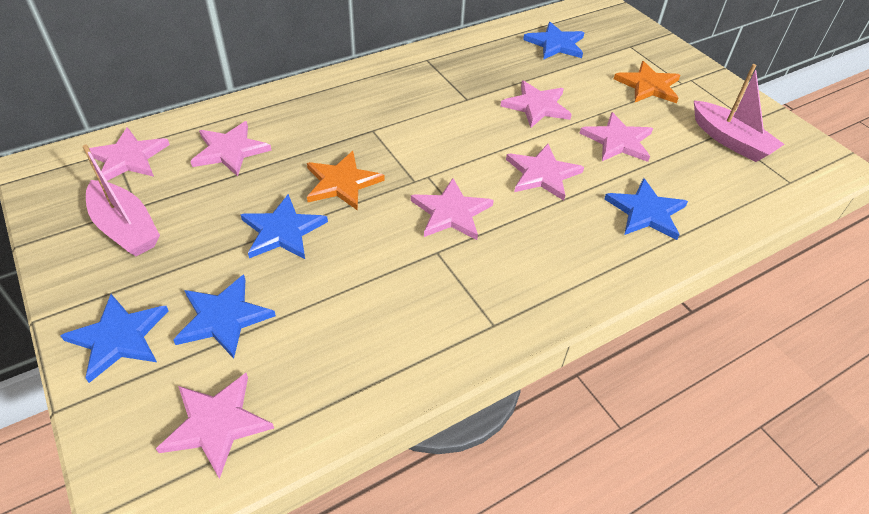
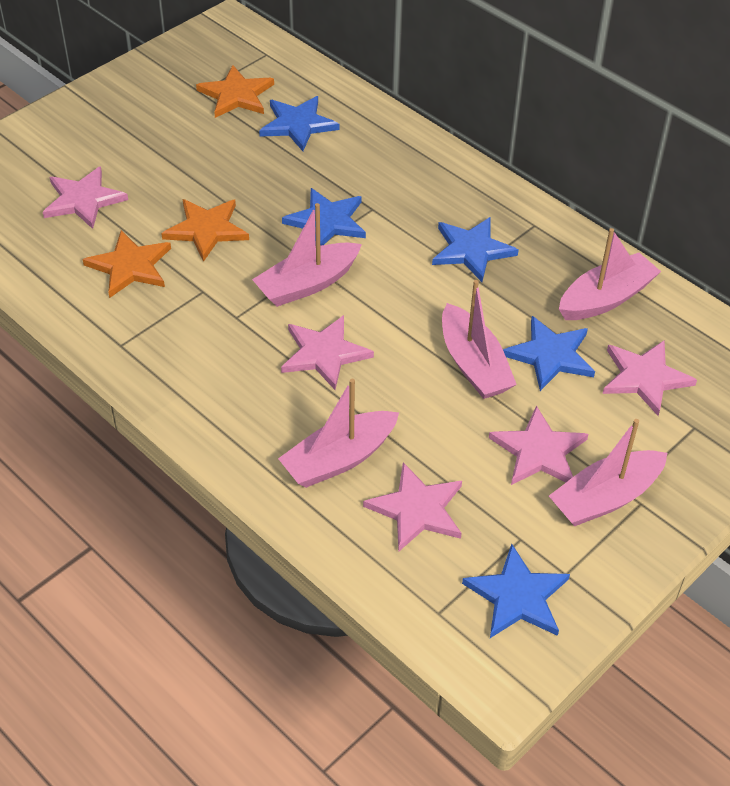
orange star: 2 -> 3
pink boat: 2 -> 5
pink star: 7 -> 5

